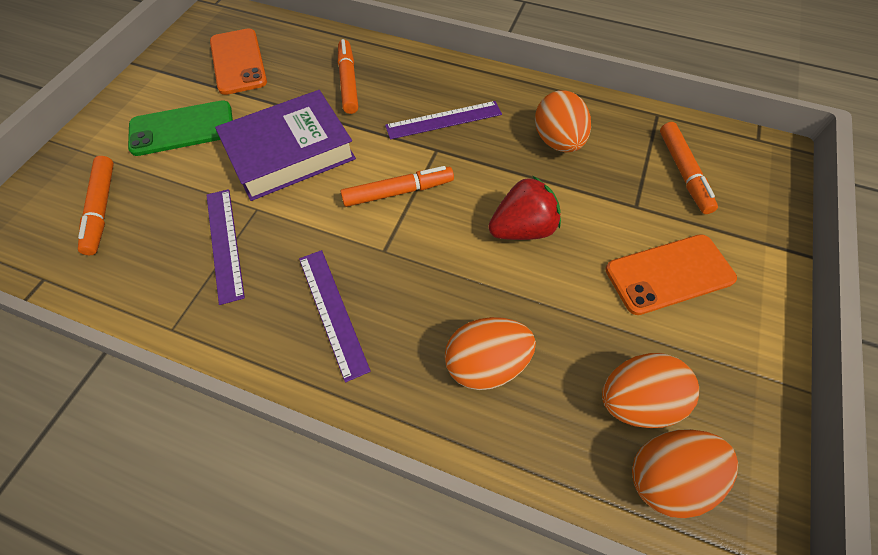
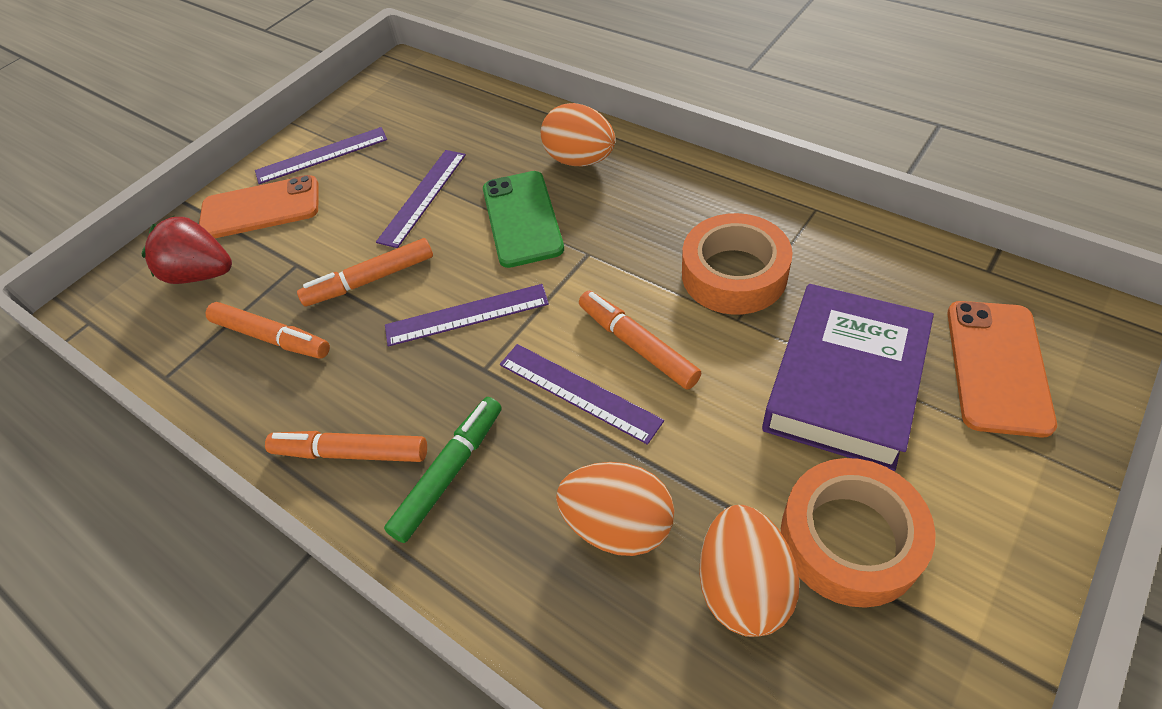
green marker: 0 -> 1
orange egg: 4 -> 3
orange tape: 0 -> 2
purple ruler: 3 -> 4

